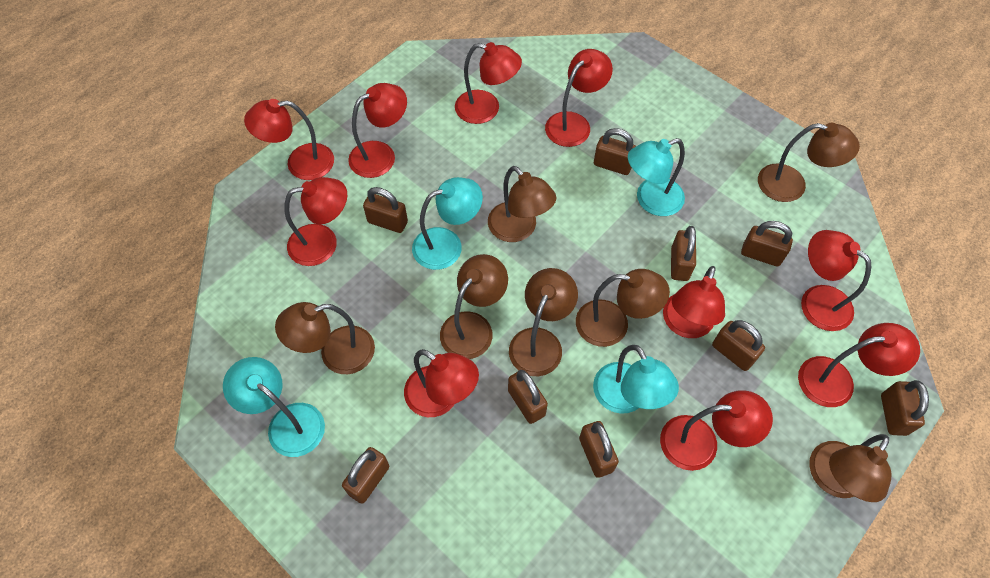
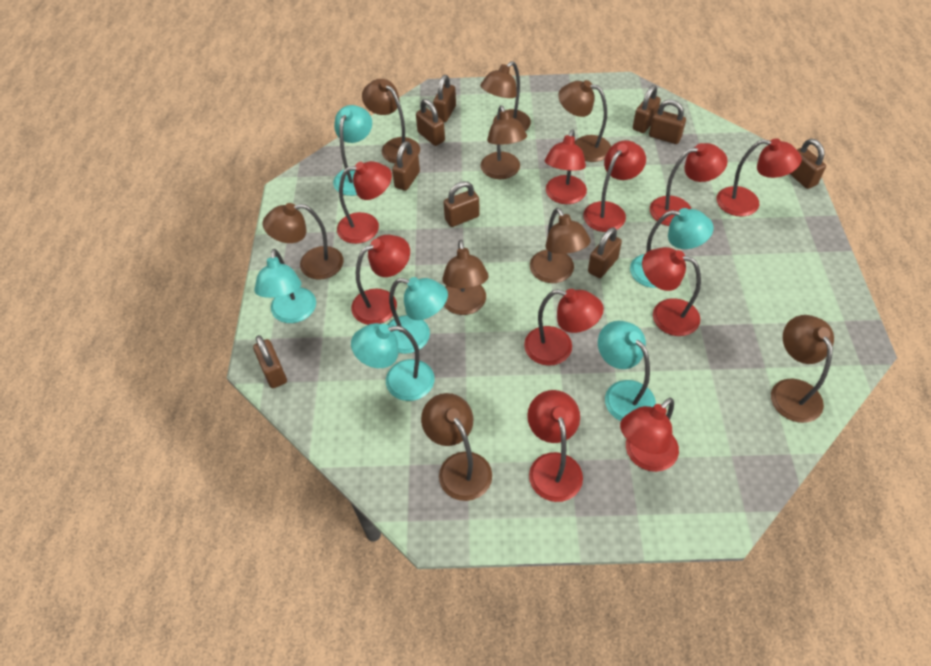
brown lamp: 7 -> 9
turquoise lamp: 4 -> 6

